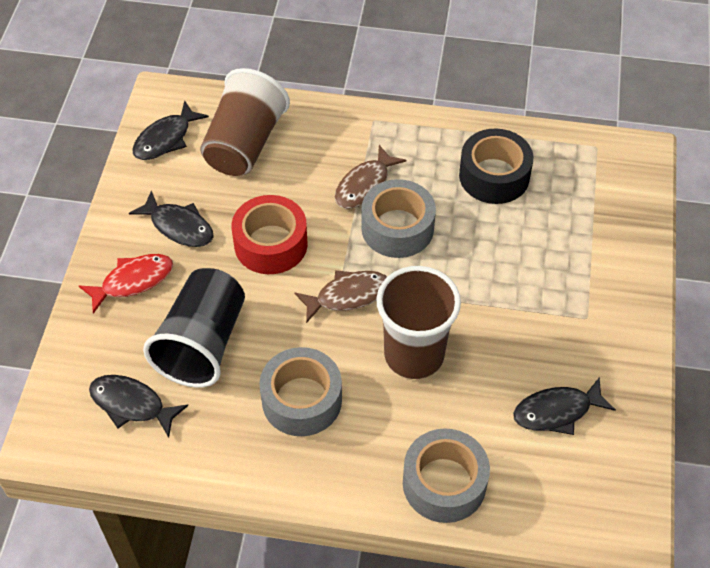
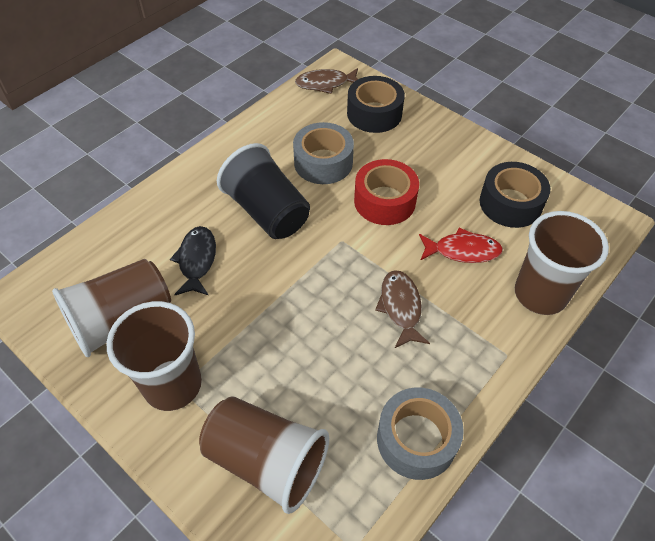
black fish: 4 -> 1
black tape: 1 -> 2
brown cup: 2 -> 4
grey tape: 3 -> 2

